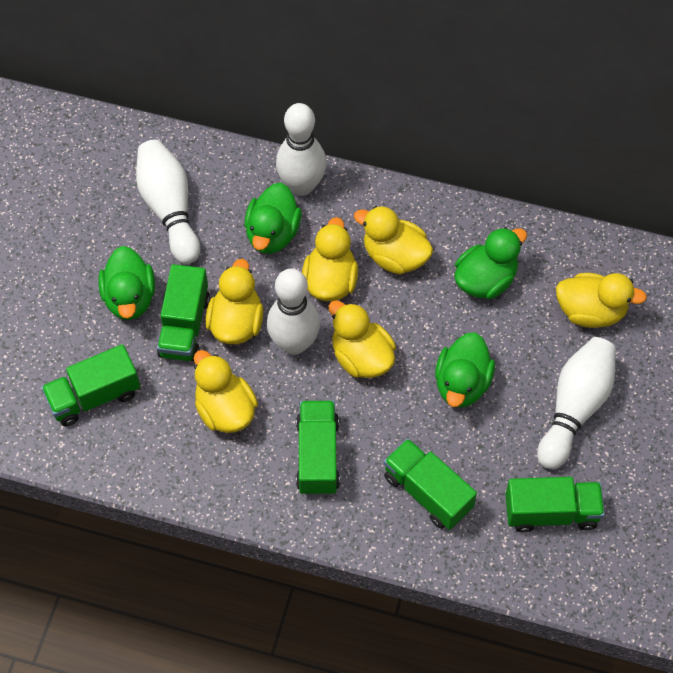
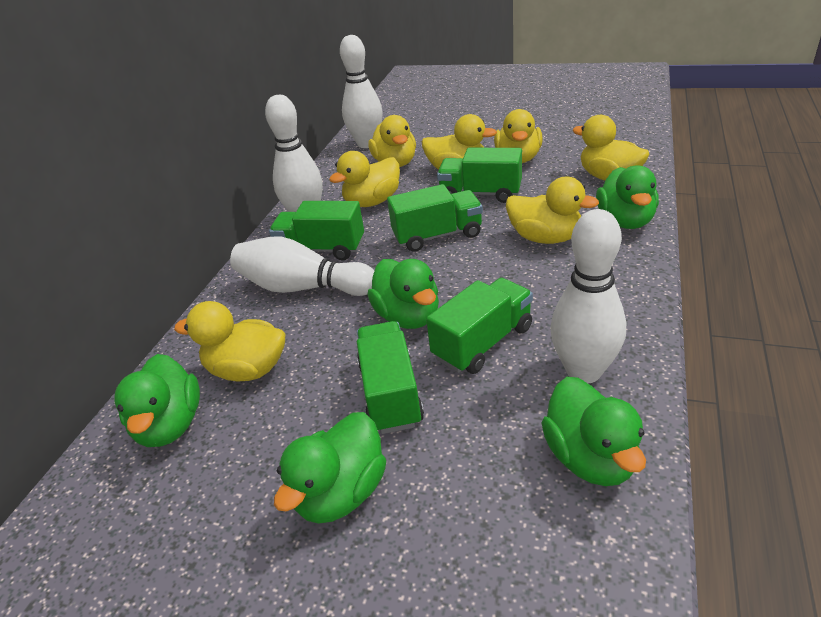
green duck: 4 -> 5
yellow duck: 6 -> 7

